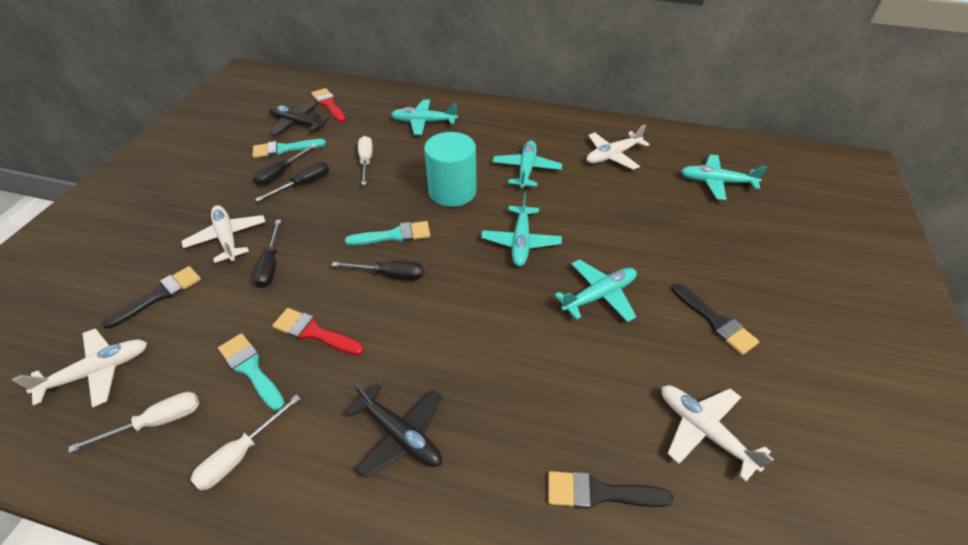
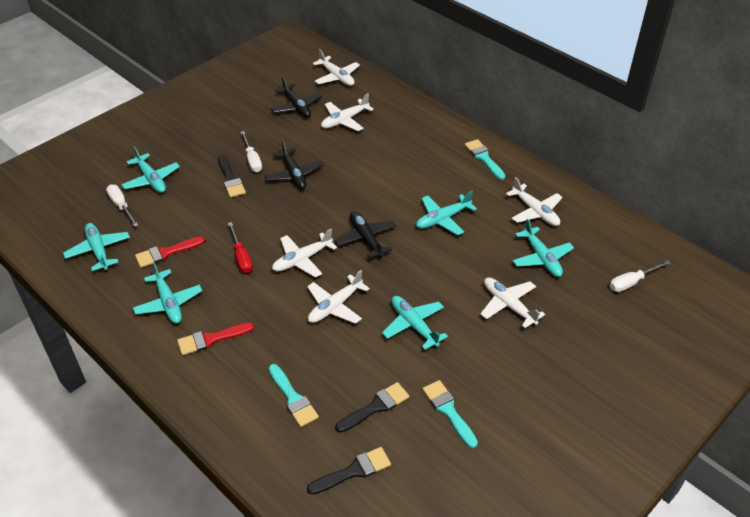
black plane: 2 -> 3
black screwdriver: 4 -> 0
red screwdriver: 0 -> 1
turquoise cylinder: 1 -> 0
turquoise plane: 5 -> 6
white plane: 4 -> 6

